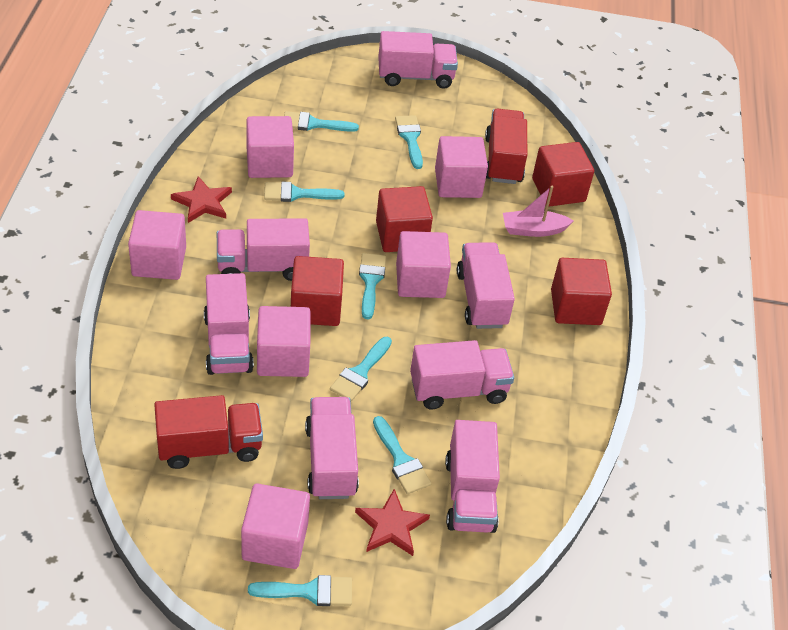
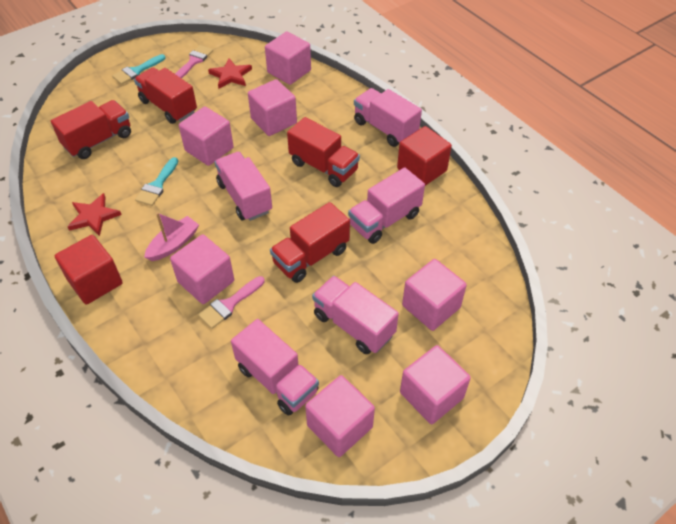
pink brush: 0 -> 2
pink cube: 6 -> 7
pink truck: 7 -> 5
red cube: 4 -> 2
red truck: 2 -> 4
turquoise brush: 7 -> 2

